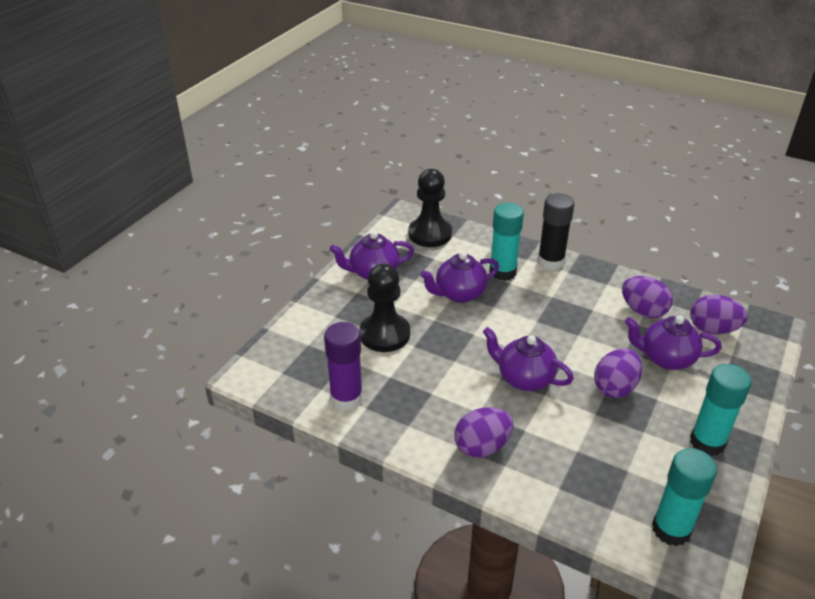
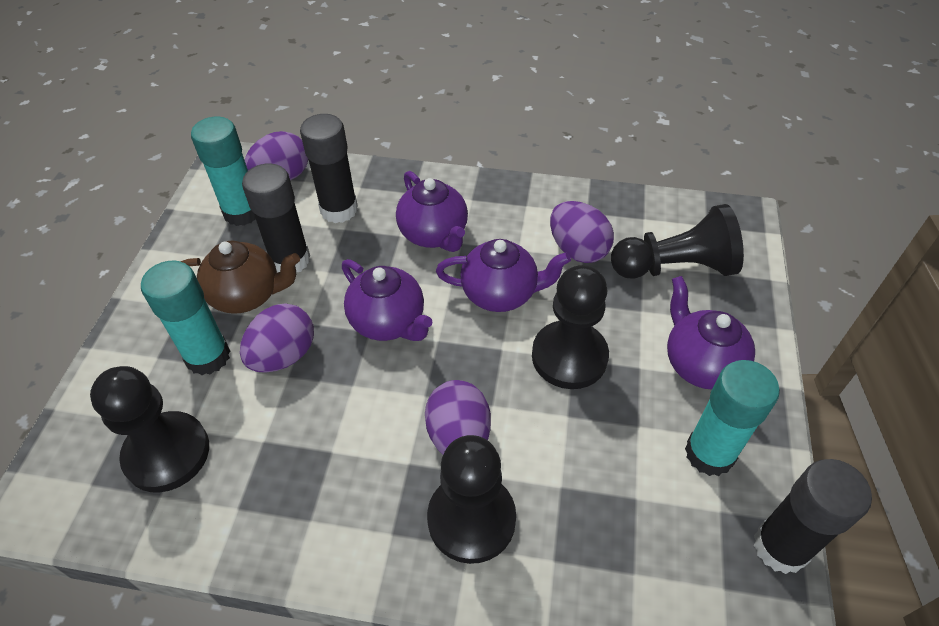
black glue stick: 1 -> 3
black pawn: 2 -> 4
brown teapot: 0 -> 1
purple glue stick: 1 -> 0

